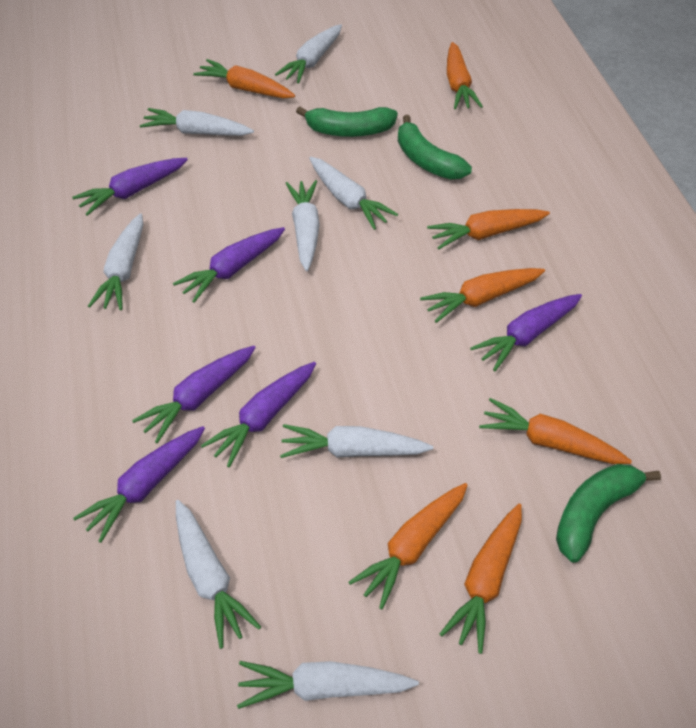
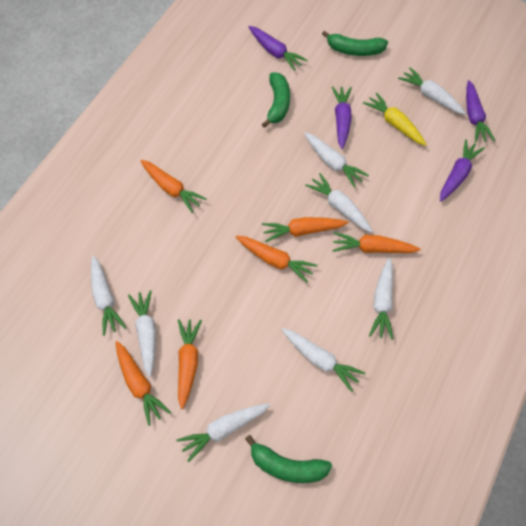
orange carrot: 7 -> 6
purple carrot: 6 -> 4
yellow carrot: 0 -> 1

